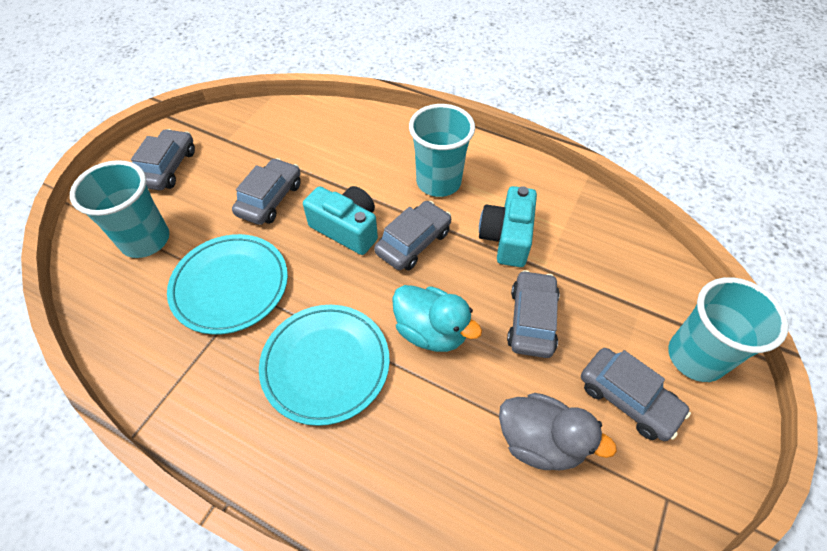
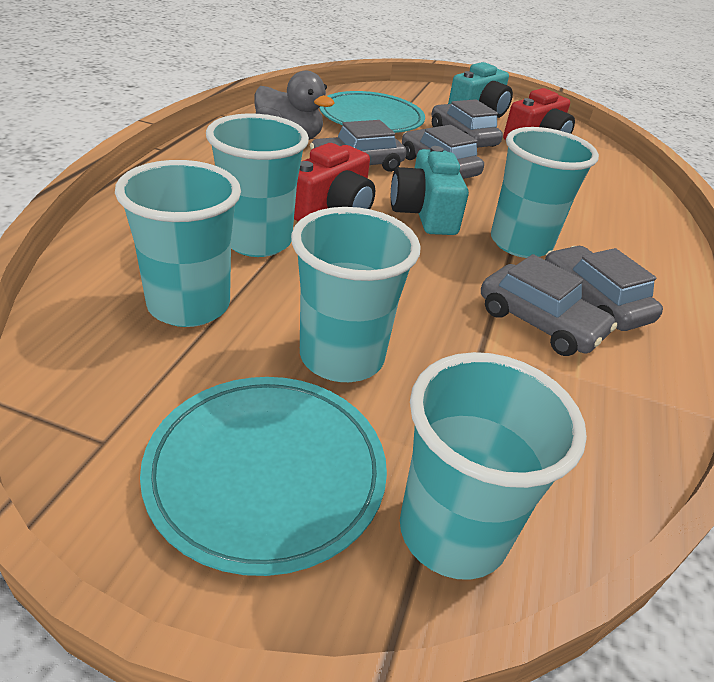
red camera: 0 -> 2
turquoise cup: 3 -> 5
turquoise duck: 1 -> 0

